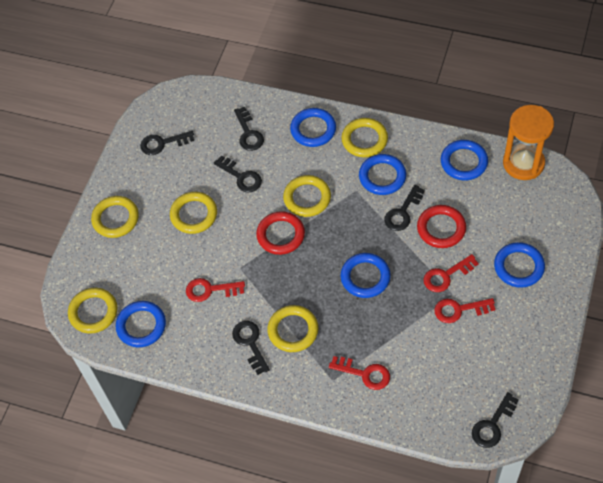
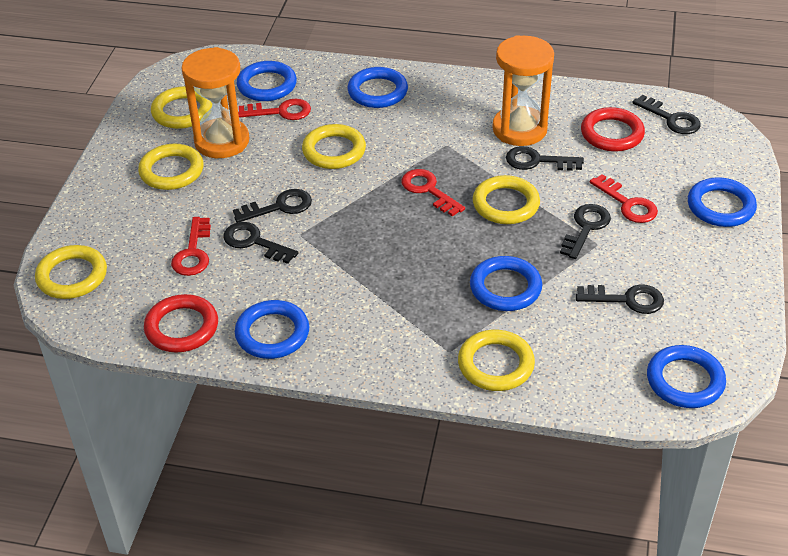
orange hourglass: 1 -> 2

